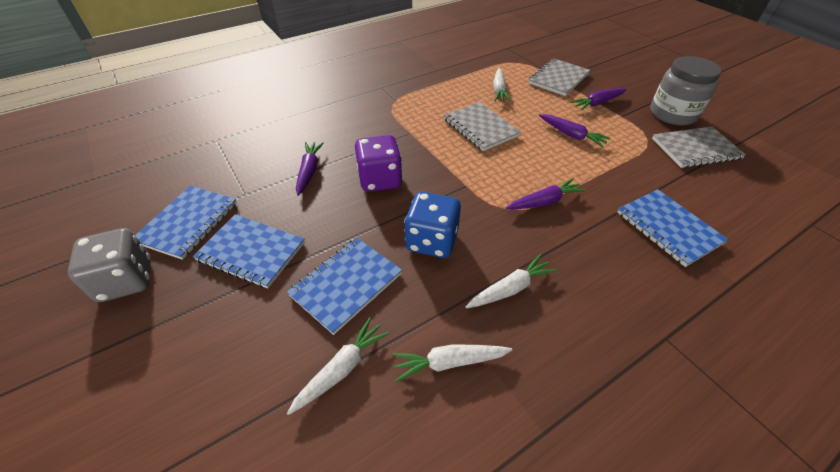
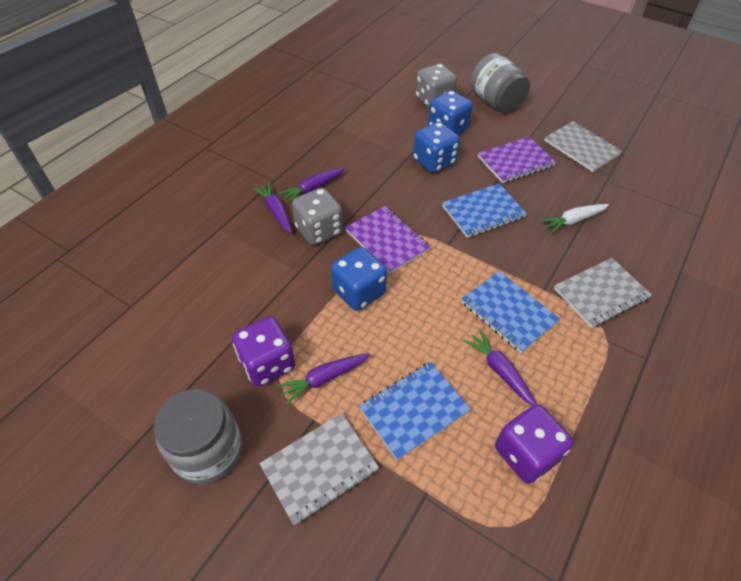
blue dice: 1 -> 3
blue notebook: 4 -> 3
grey dice: 1 -> 2
grey jar: 1 -> 2
purple dice: 1 -> 2
purple notebook: 0 -> 2
white carrot: 4 -> 1

